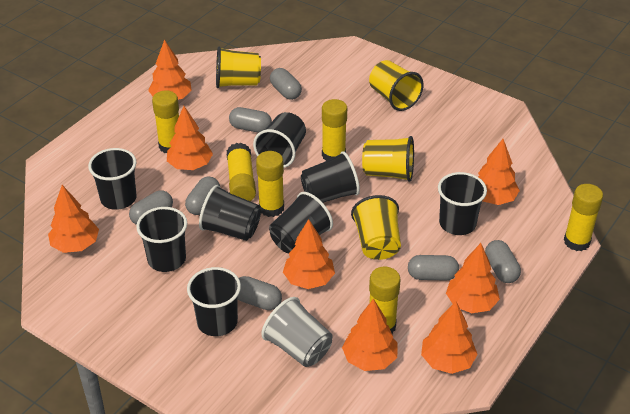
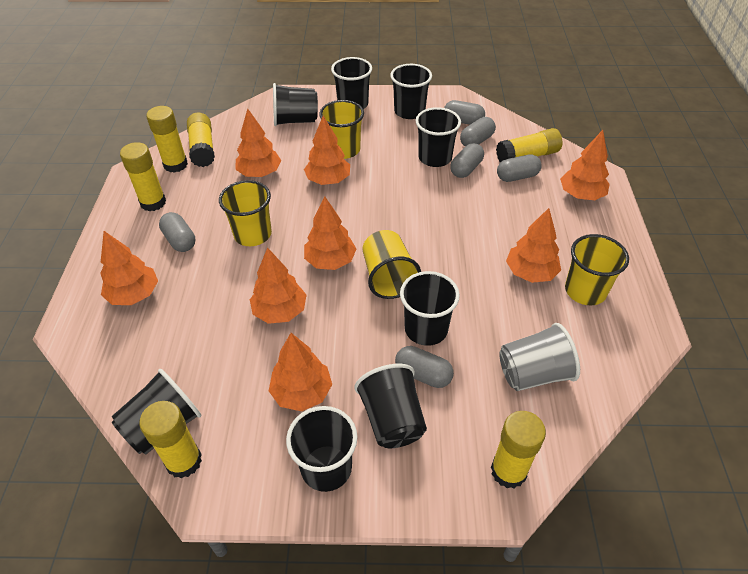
grey capsule: 7 -> 6

